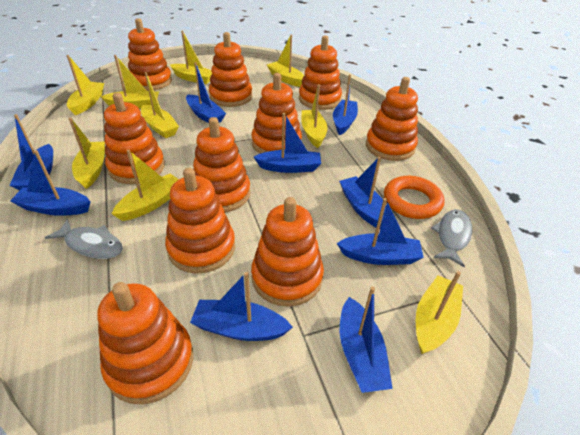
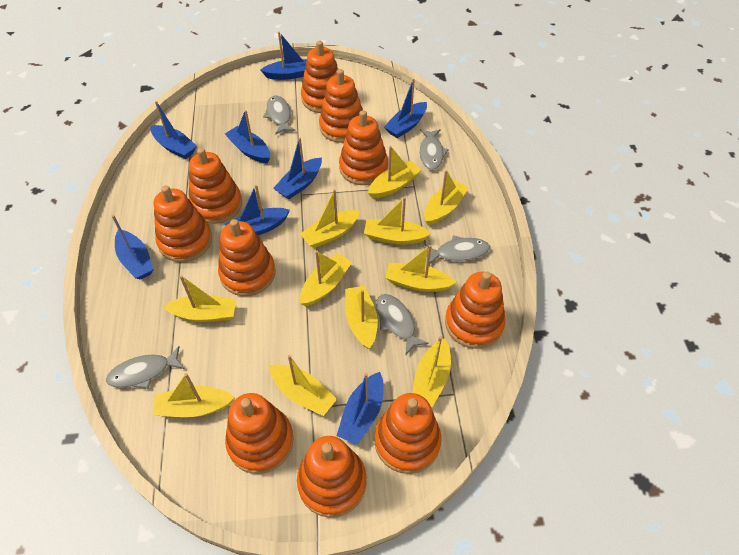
blue boat: 9 -> 8
grey fish: 2 -> 5
orange ring: 1 -> 0
yellow boat: 9 -> 11

